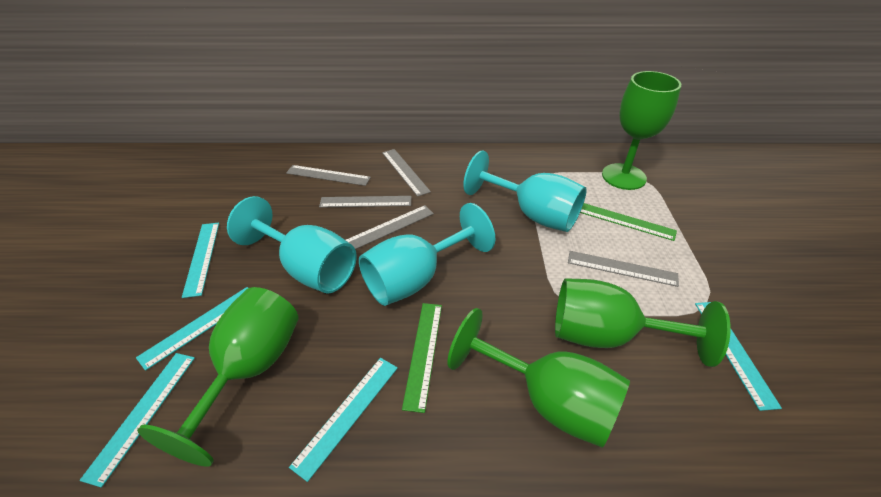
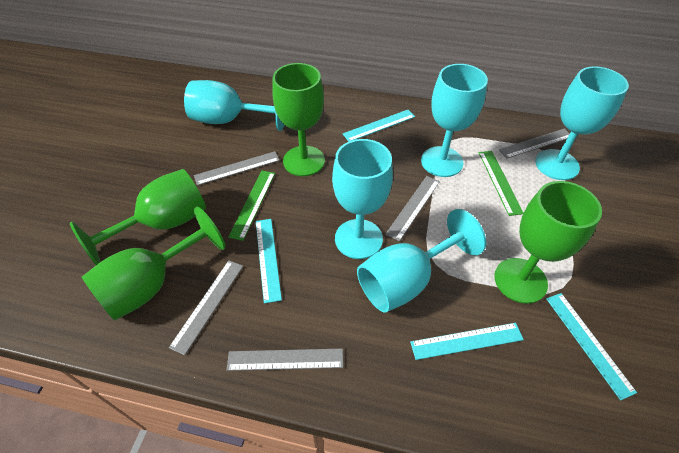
turquoise goblet: 3 -> 5
turquoise ruler: 5 -> 4

